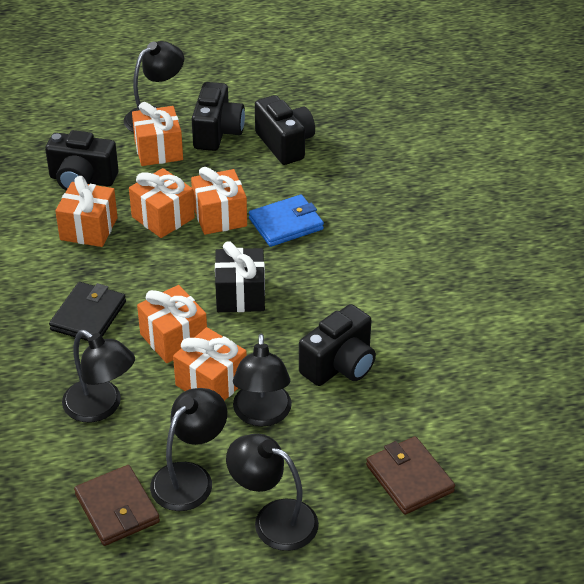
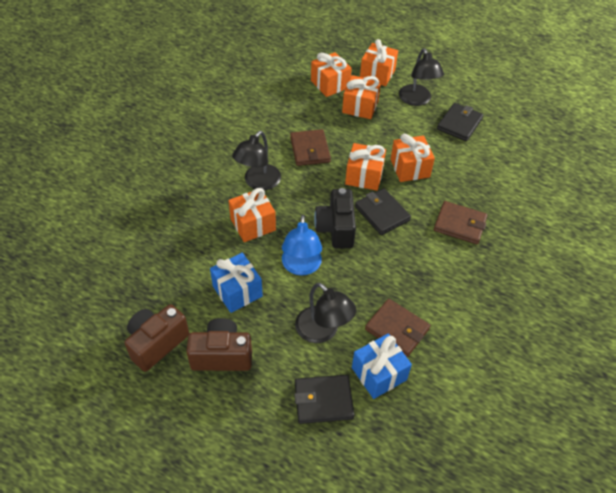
black camera: 4 -> 1
black gift: 1 -> 0
black lamp: 5 -> 3
black wallet: 1 -> 3
blue gift: 0 -> 2
blue lamp: 0 -> 1
blue wallet: 1 -> 0
brown camera: 0 -> 2
brown wallet: 2 -> 3

